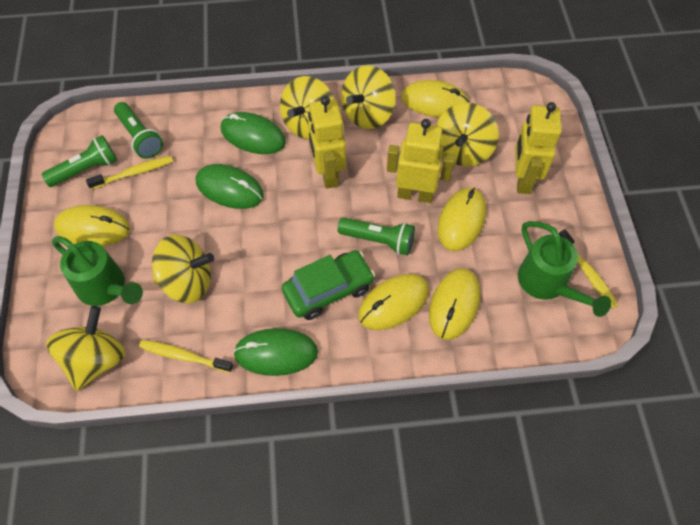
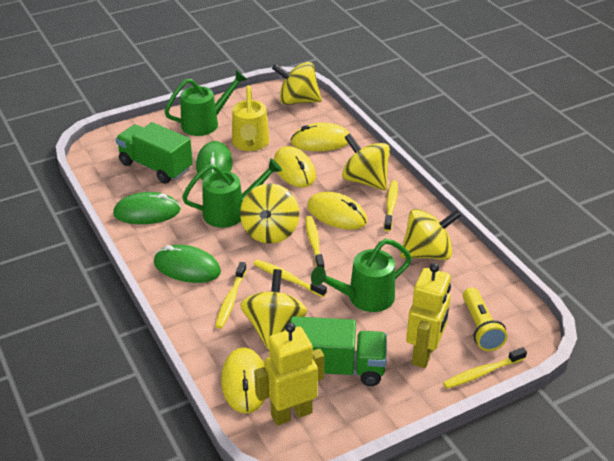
green car: 1 -> 0
green flashlight: 3 -> 0
green truck: 0 -> 2
green watering can: 2 -> 3
yellow flashlight: 0 -> 1
yellow mouse: 5 -> 4
yellow robot: 3 -> 2
yellow toothbrush: 3 -> 5
yellow watering can: 0 -> 1

